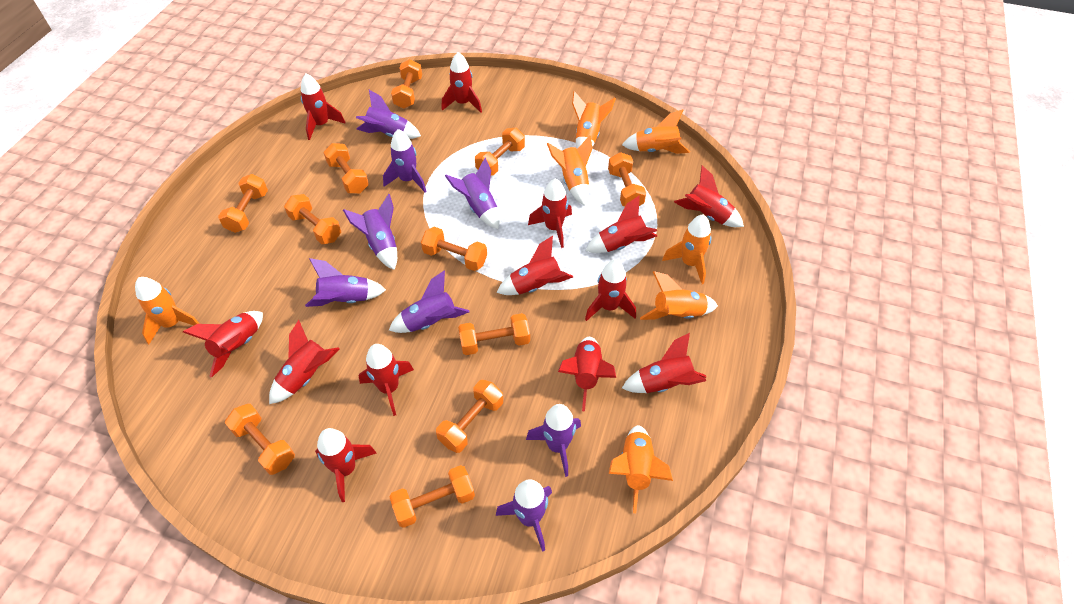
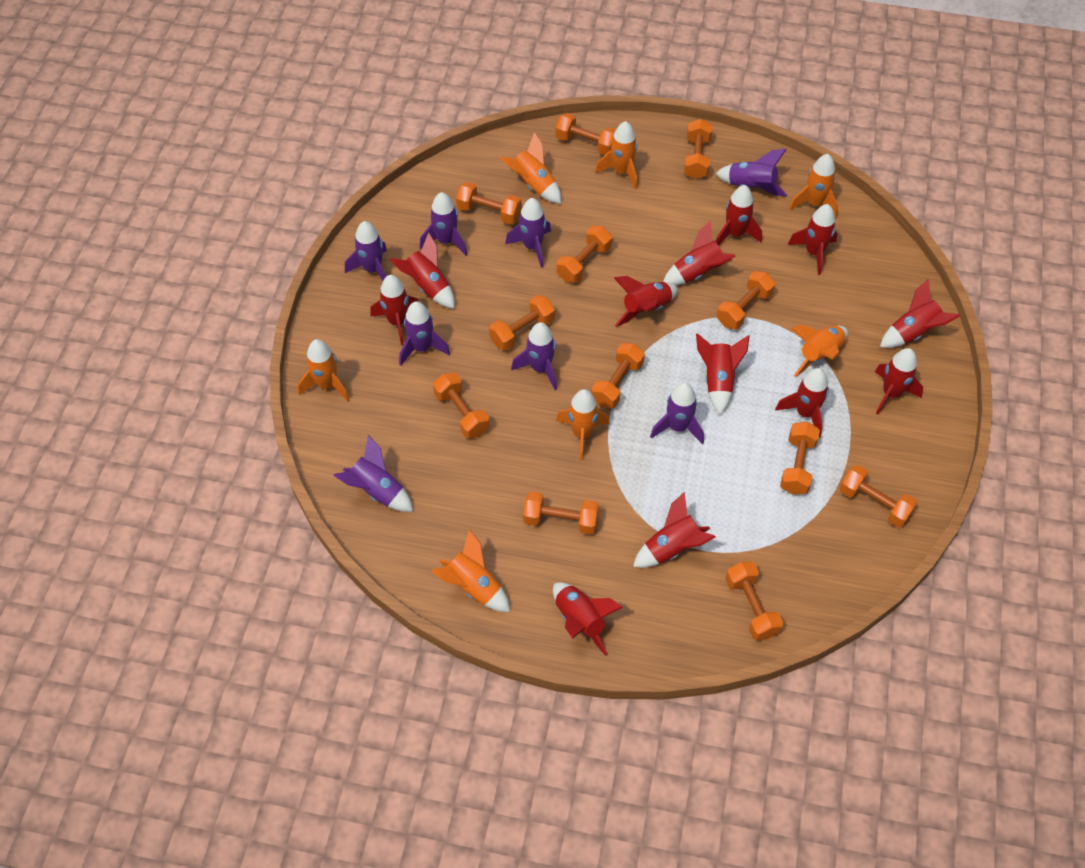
orange dumbbell: 11 -> 12
red rocket: 13 -> 12

